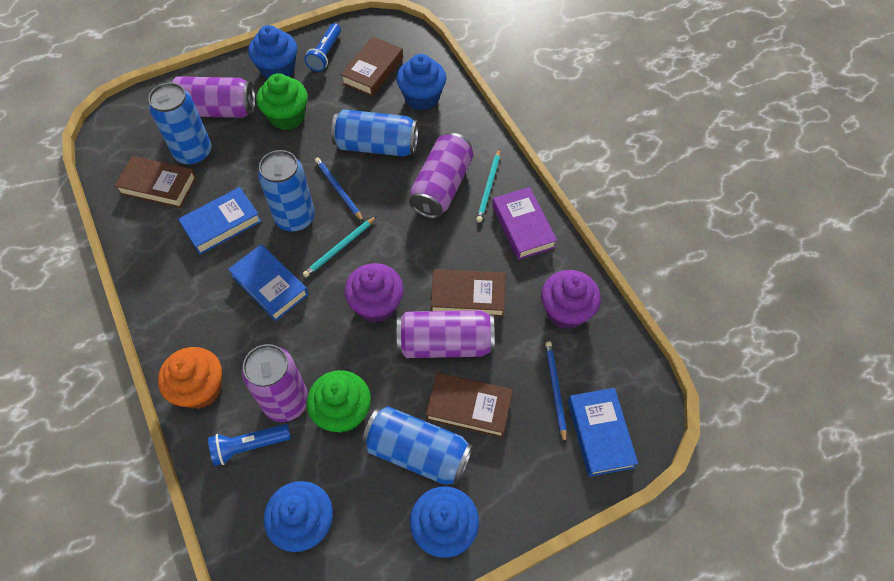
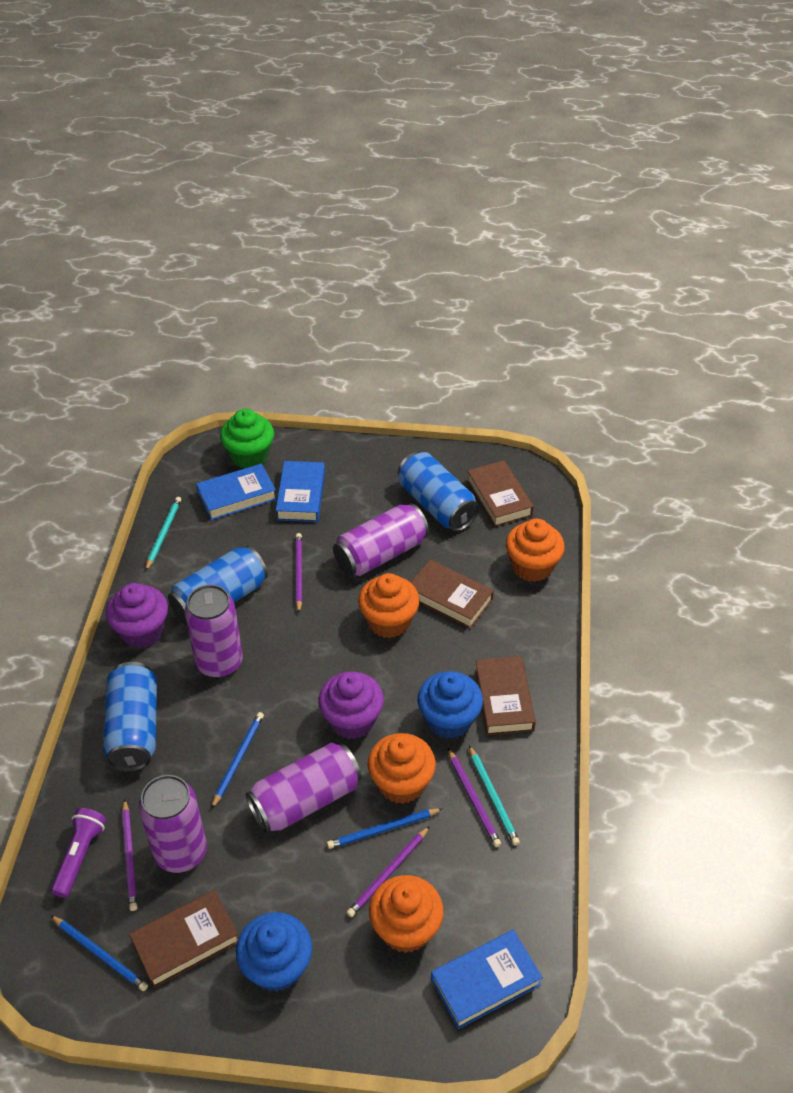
blue can: 4 -> 3
blue cupcake: 4 -> 2
blue flashlight: 2 -> 0
blue pencil: 2 -> 3
green cupcake: 2 -> 1
orange cupcake: 1 -> 4
purple book: 1 -> 0
purple flashlight: 0 -> 1
purple pencil: 0 -> 4

